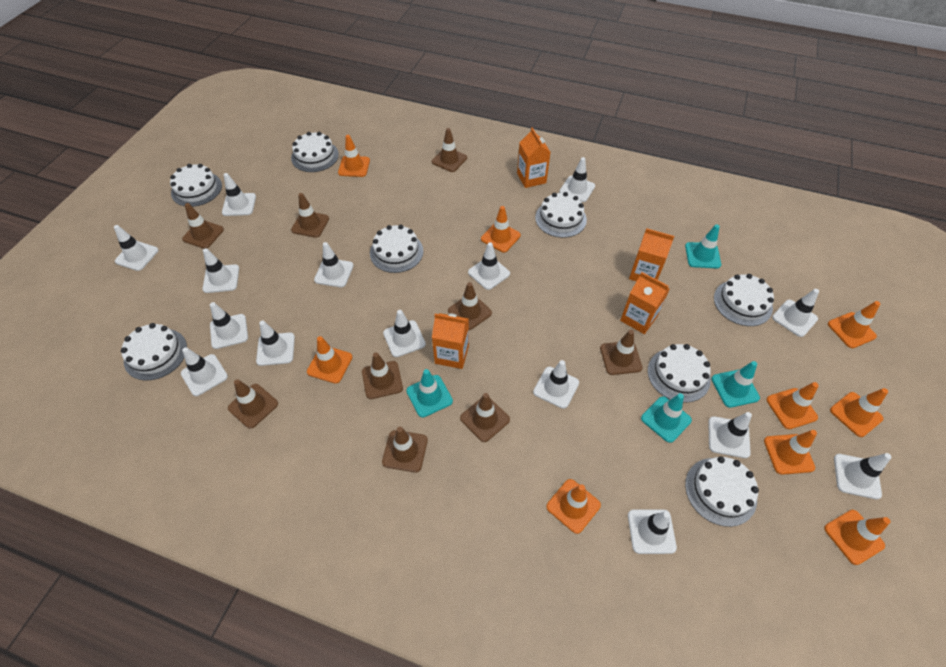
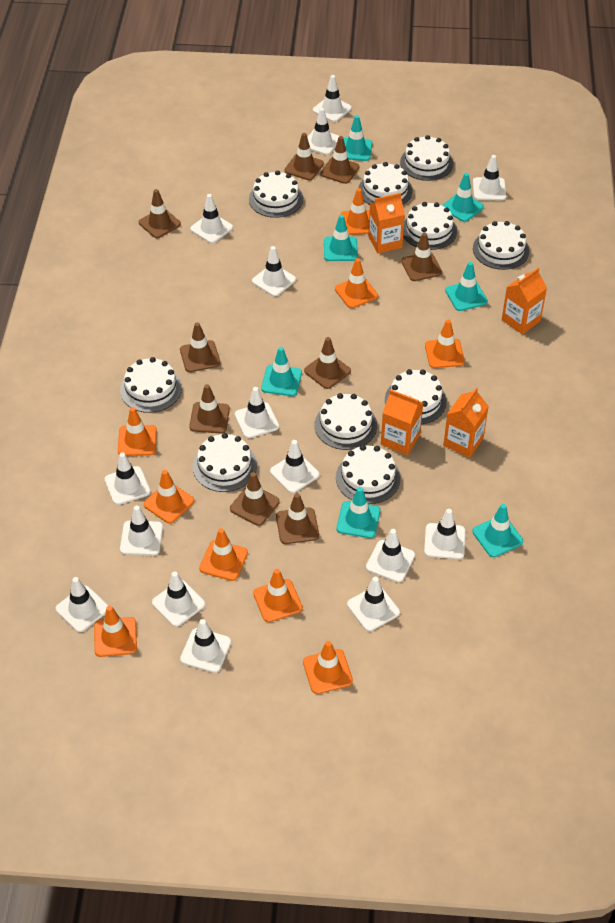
turquoise traffic cone: 4 -> 7
white cake: 8 -> 10

